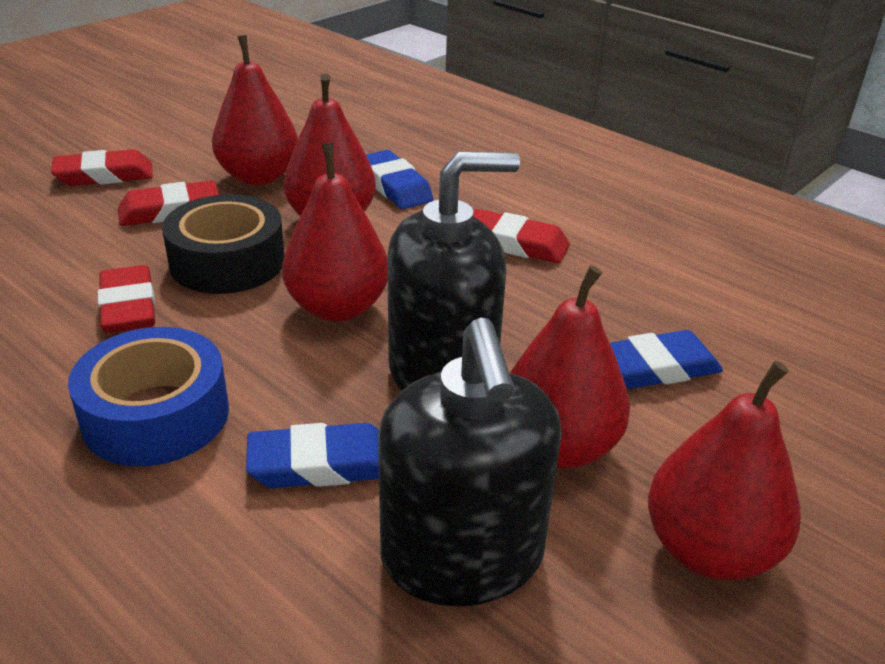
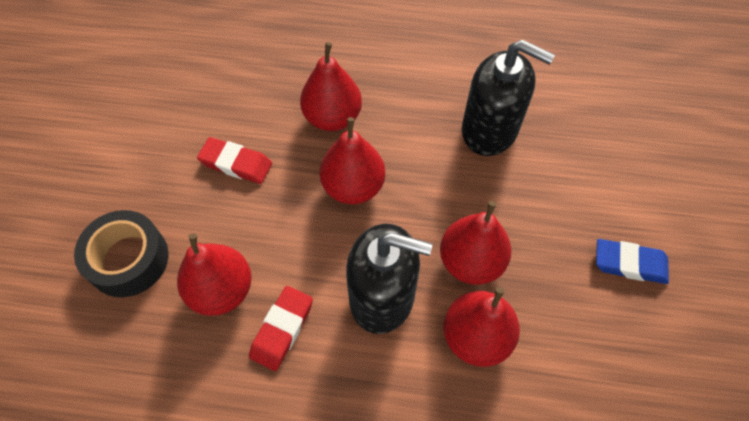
blue eraser: 3 -> 1
blue tape: 1 -> 0
red eraser: 4 -> 2

